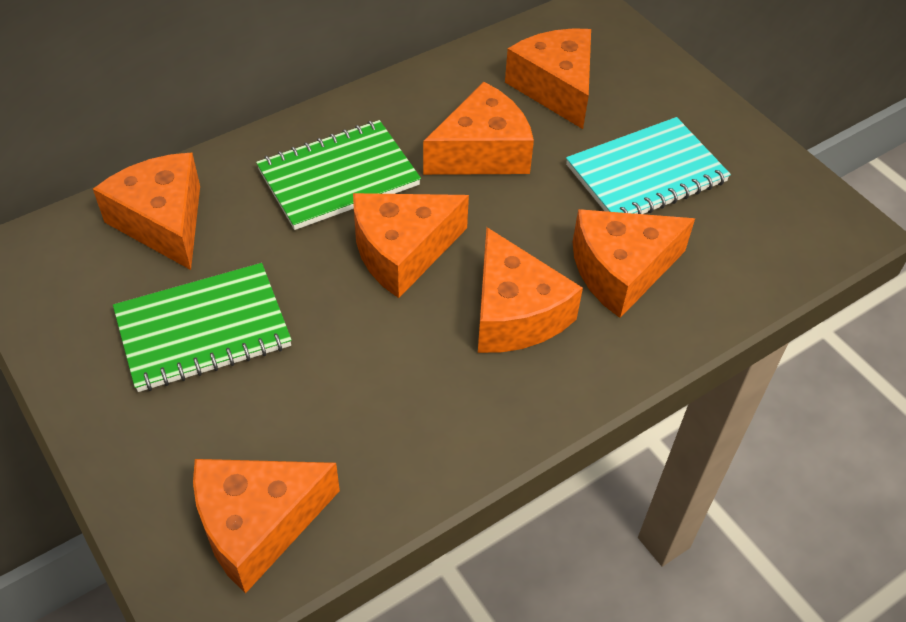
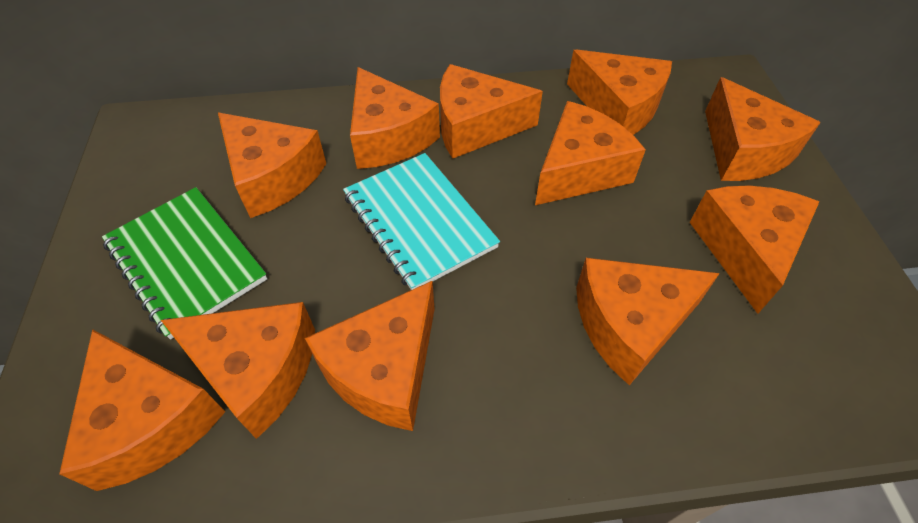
green notebook: 2 -> 1
orange cheese: 7 -> 11

